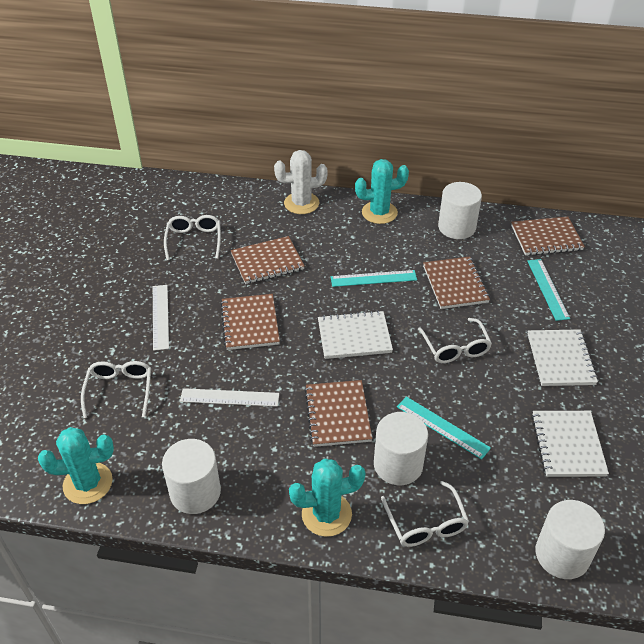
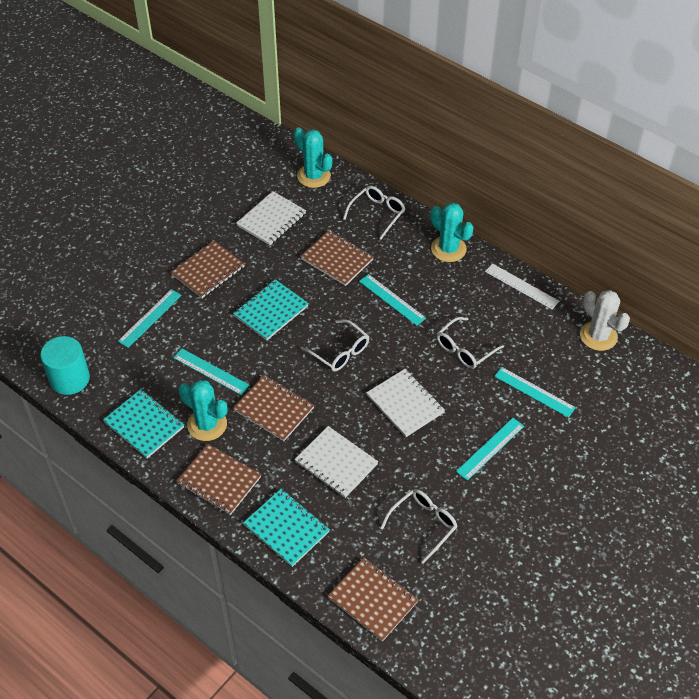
turquoise cylinder: 0 -> 1
turquoise notebook: 0 -> 3
turquoise ruler: 3 -> 5
white cylinder: 4 -> 0
white ruler: 2 -> 1

